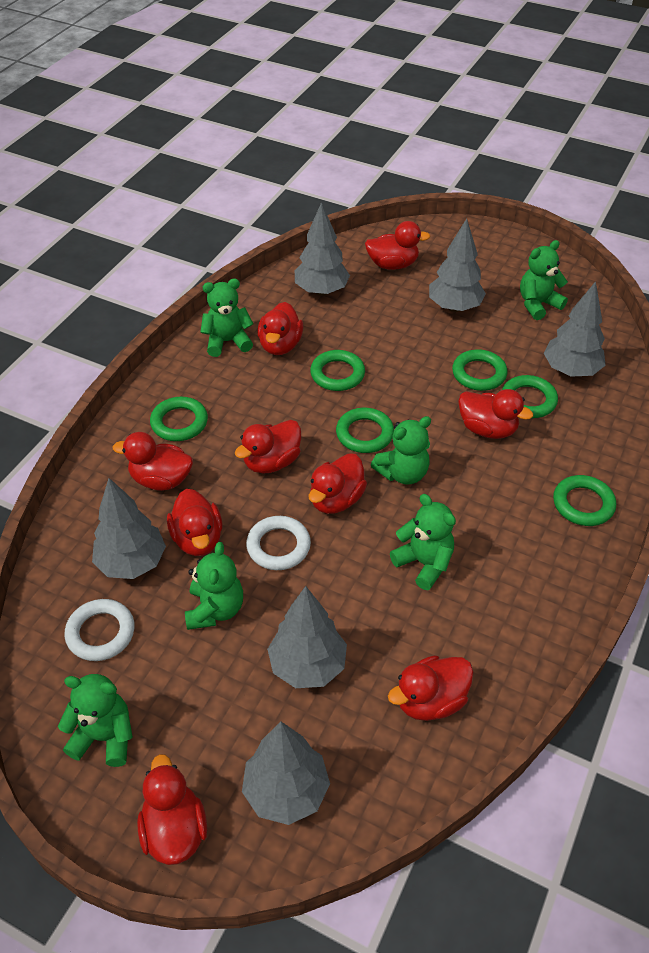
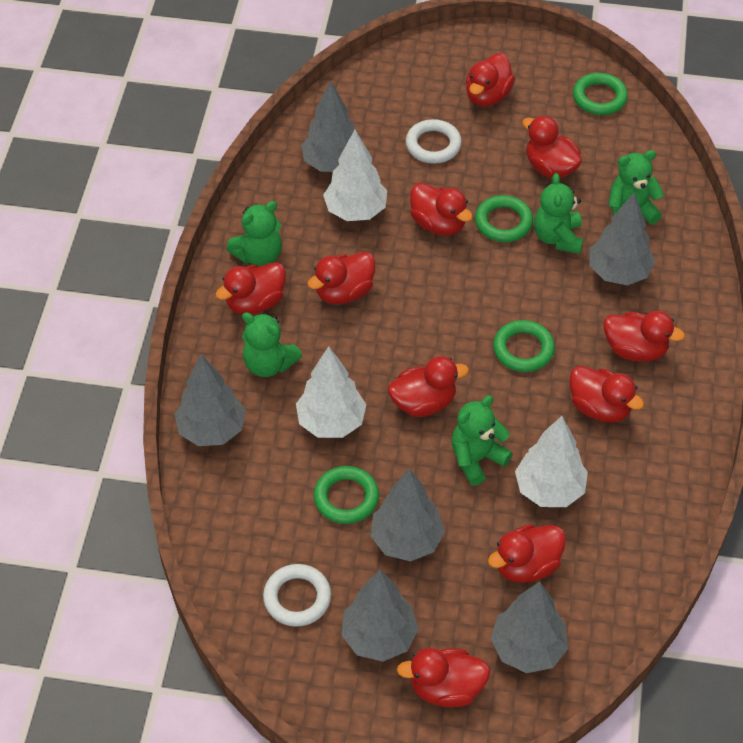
green ring: 6 -> 4
green teddy bear: 6 -> 5
red duck: 9 -> 10
white tree: 0 -> 3

